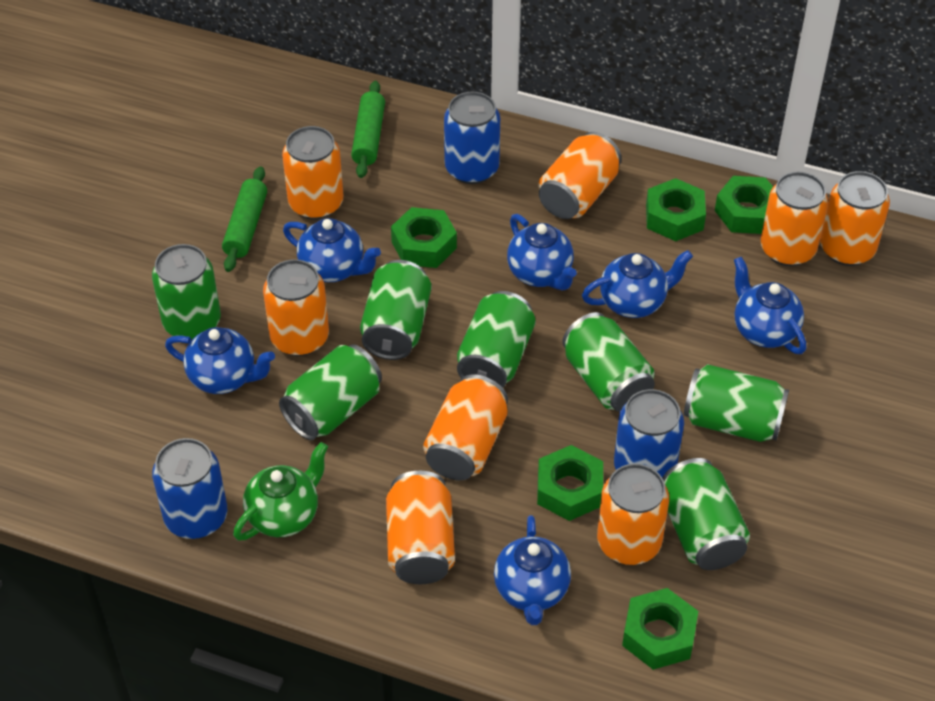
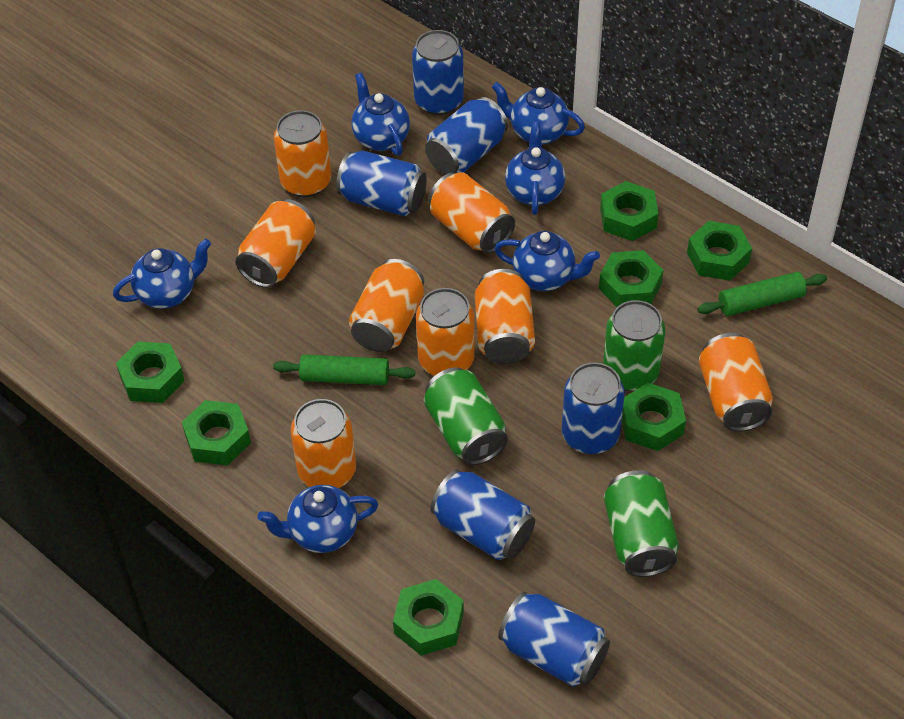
blue can: 3 -> 6
green can: 7 -> 3
green nut: 5 -> 7
green teapot: 1 -> 0

